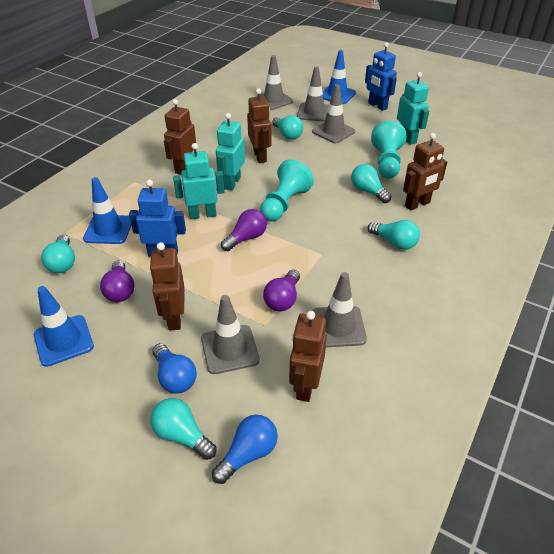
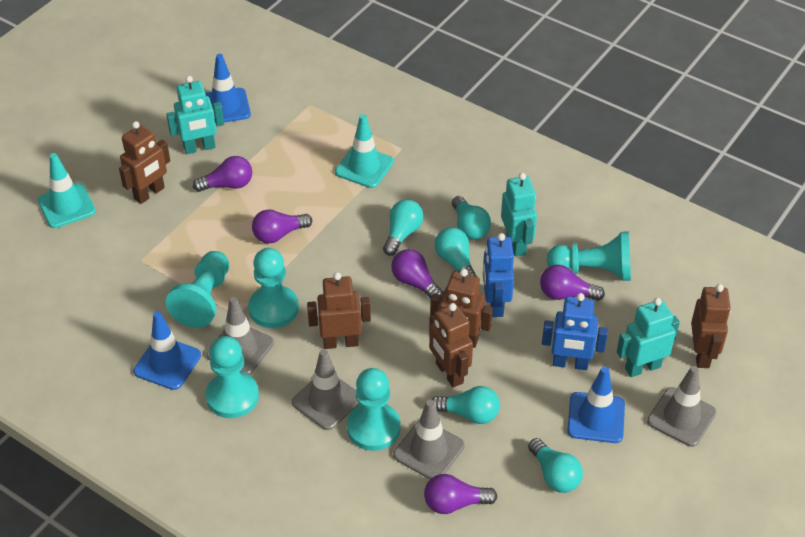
blue light bulb: 2 -> 0
grey traffic cone: 5 -> 4
purple light bulb: 3 -> 5
turquoise pawn: 2 -> 5
turquoise traffic cone: 0 -> 2

